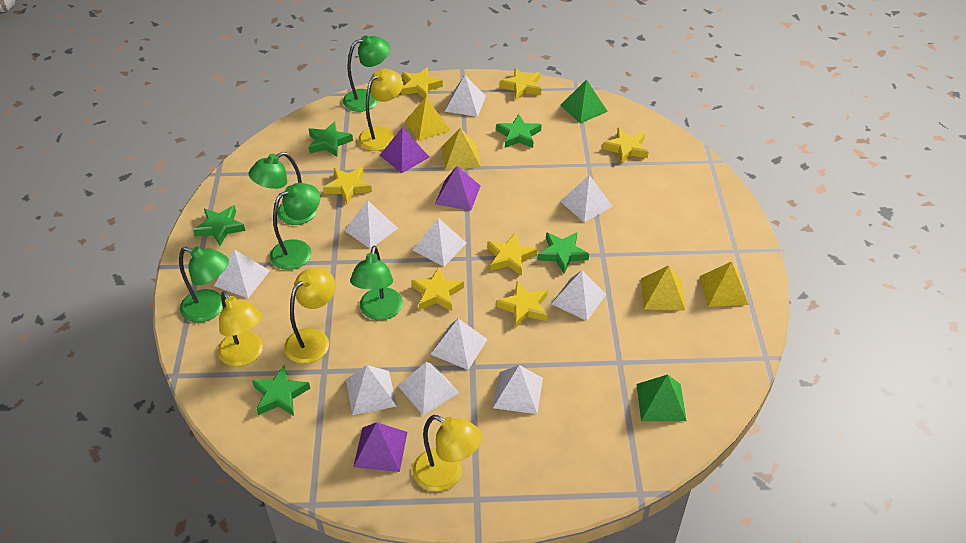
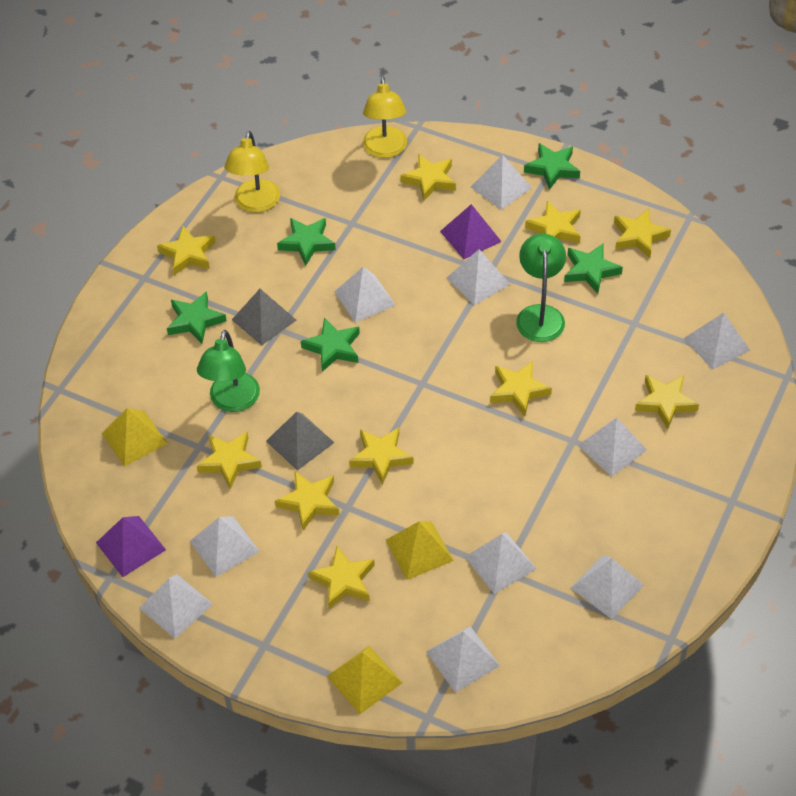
green lamp: 5 -> 2
green pyramid: 2 -> 0
grey pyramid: 0 -> 2
purple pyramid: 3 -> 2
yellow lamp: 4 -> 2
yellow pyramid: 4 -> 3
yellow star: 7 -> 10

